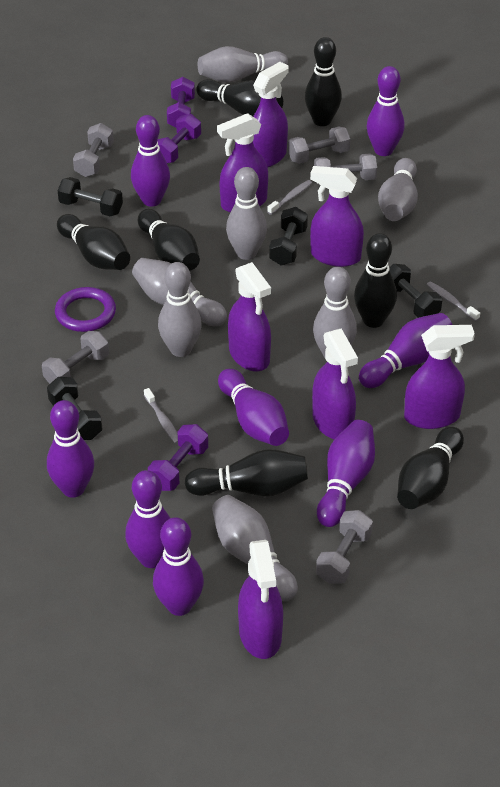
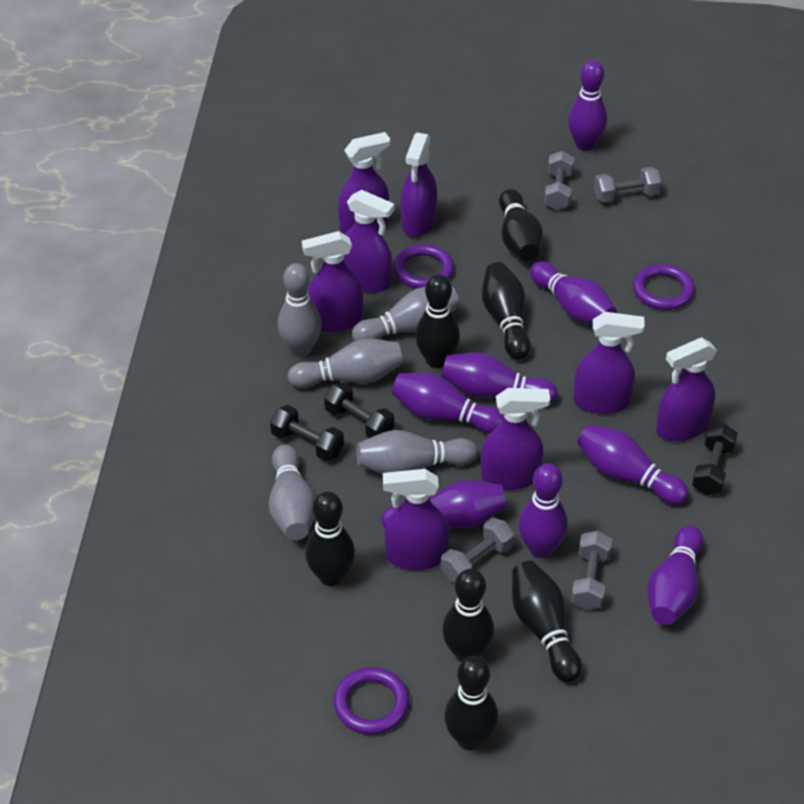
black dumbbell: 4 -> 3
grey bowling pin: 7 -> 5
grey dumbbell: 5 -> 4
grey toothbrush: 3 -> 0
purple dumbbell: 3 -> 0
purple ring: 1 -> 3
purple spray bottle: 7 -> 8

